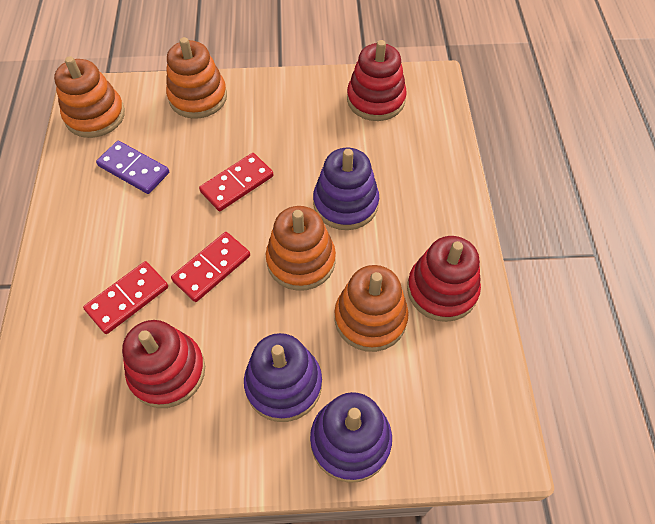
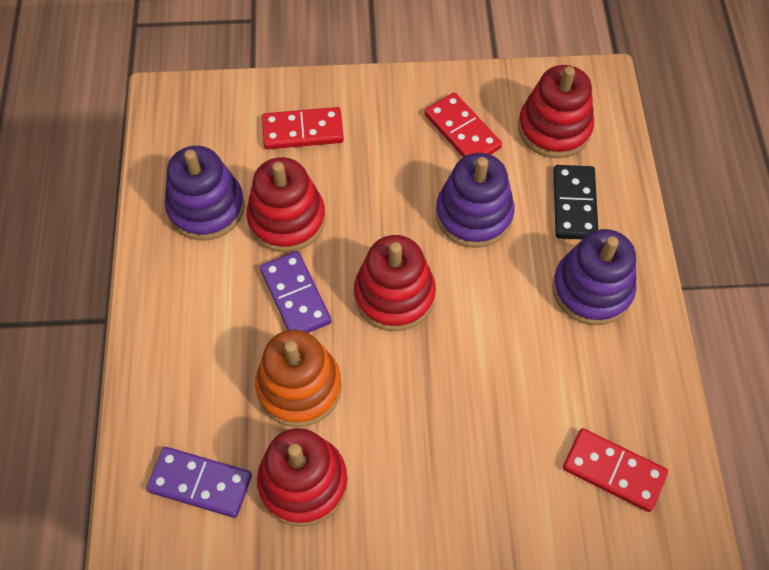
black domino: 0 -> 1
orange stacking toy: 4 -> 1
purple domino: 1 -> 2
red stacking toy: 3 -> 4

